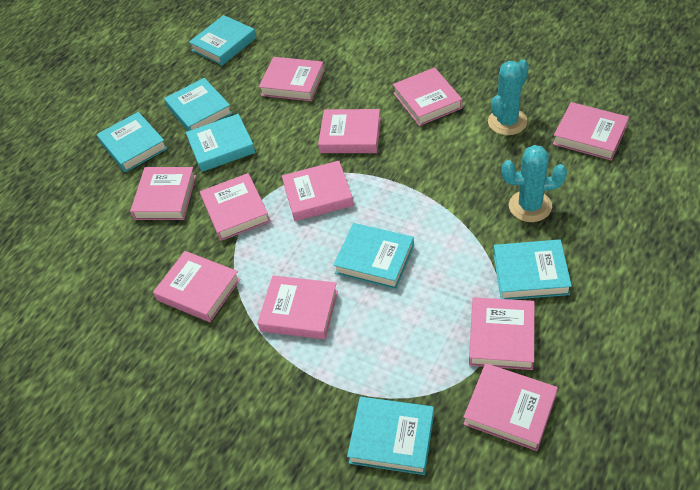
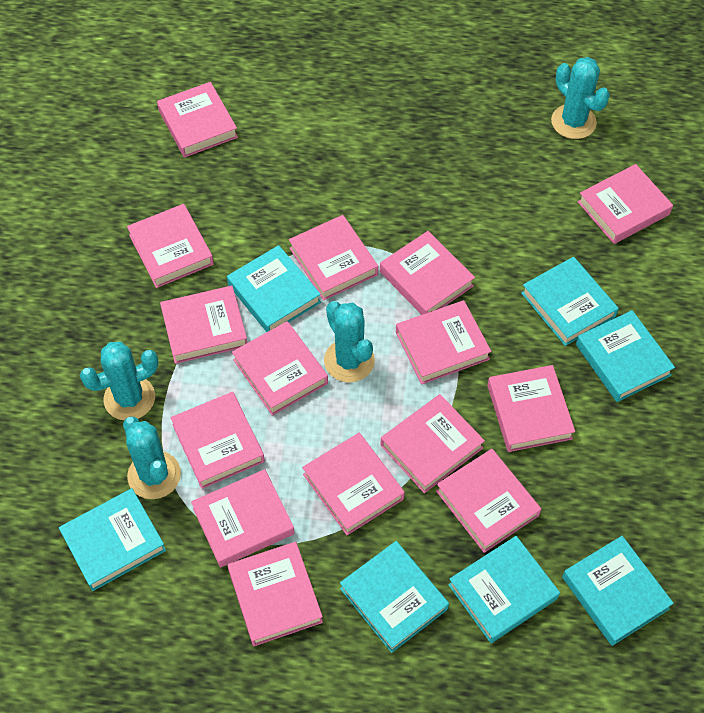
pink book: 11 -> 15
turquoise cactus: 2 -> 4

